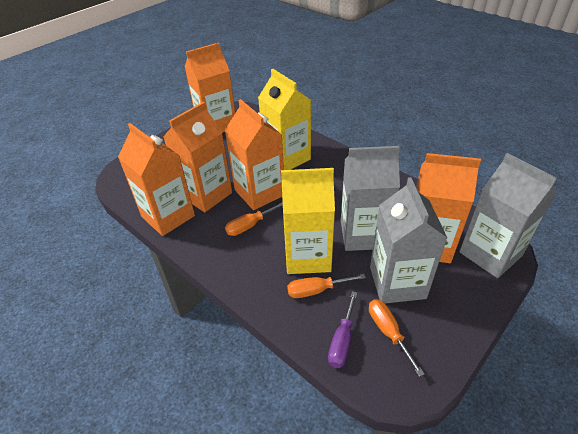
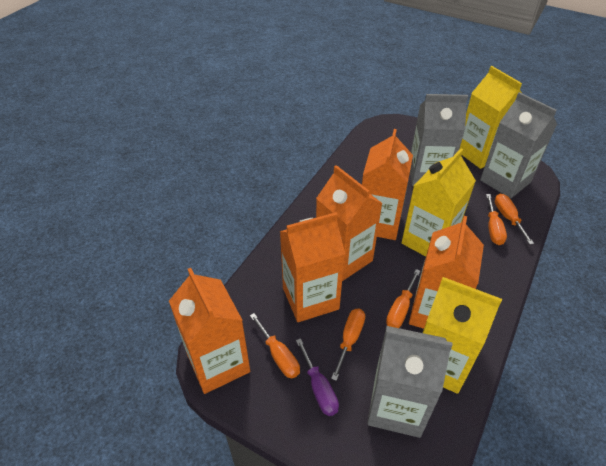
orange screwdriver: 3 -> 5
yellow carton: 2 -> 3

